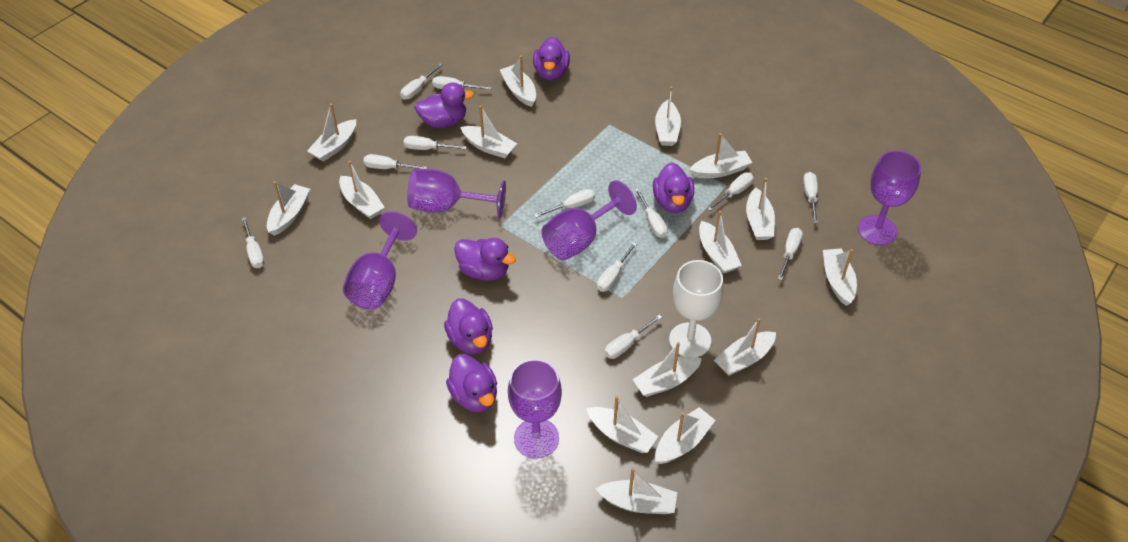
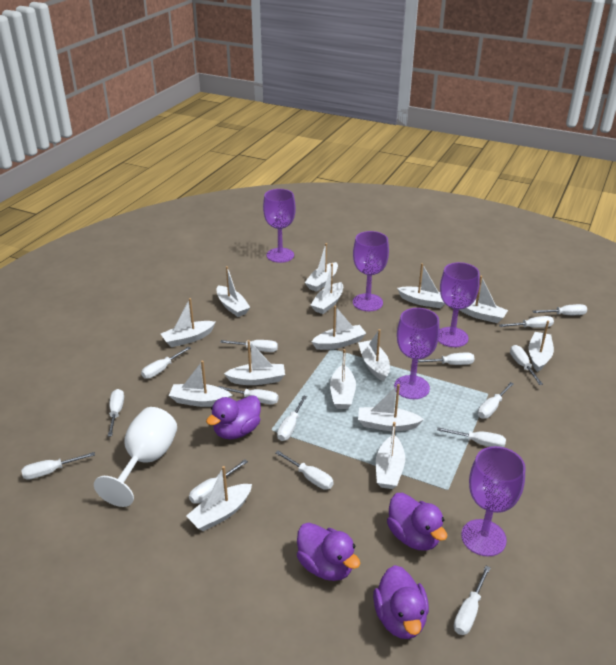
purple duck: 6 -> 4
white screwdriver: 12 -> 15

